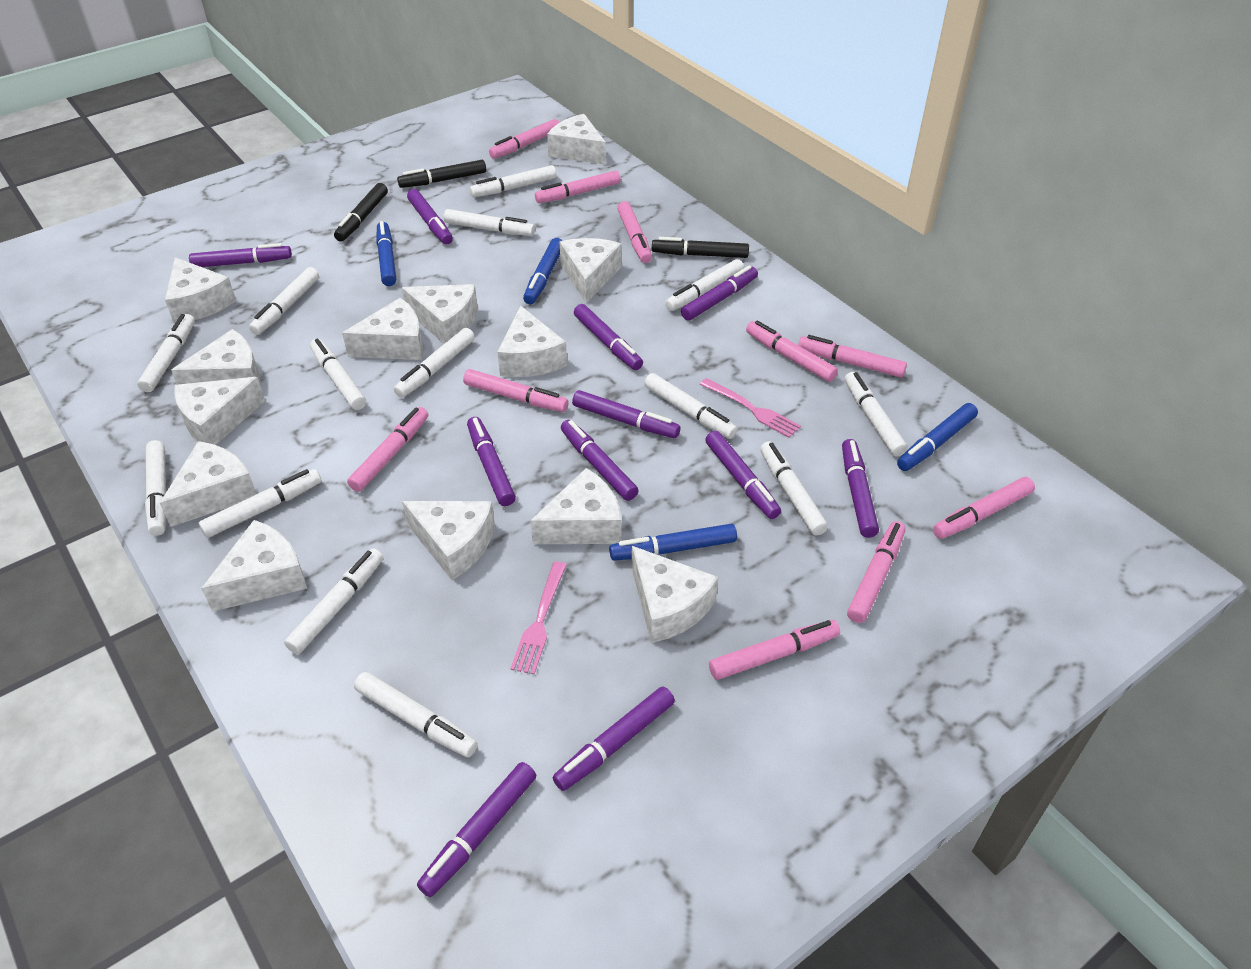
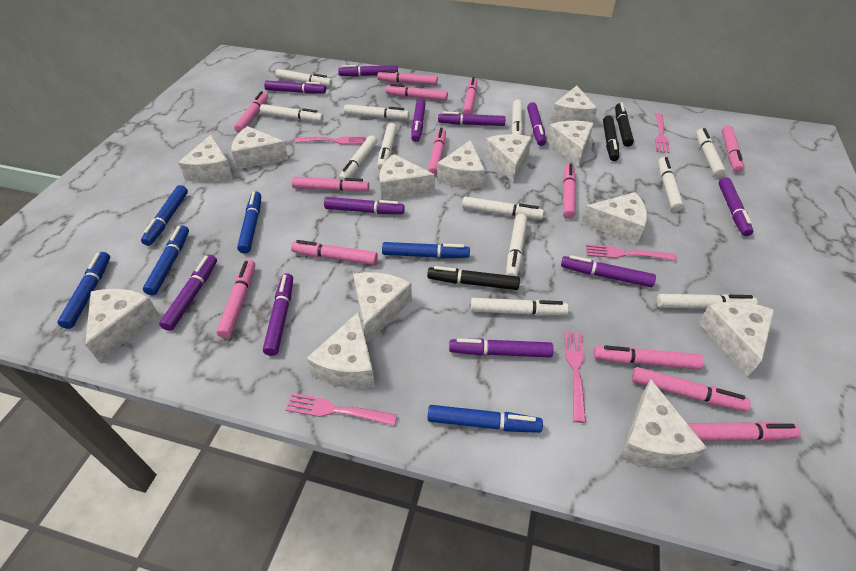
blue marker: 4 -> 6
pink fork: 2 -> 5
pink marker: 10 -> 13
white marker: 14 -> 12

